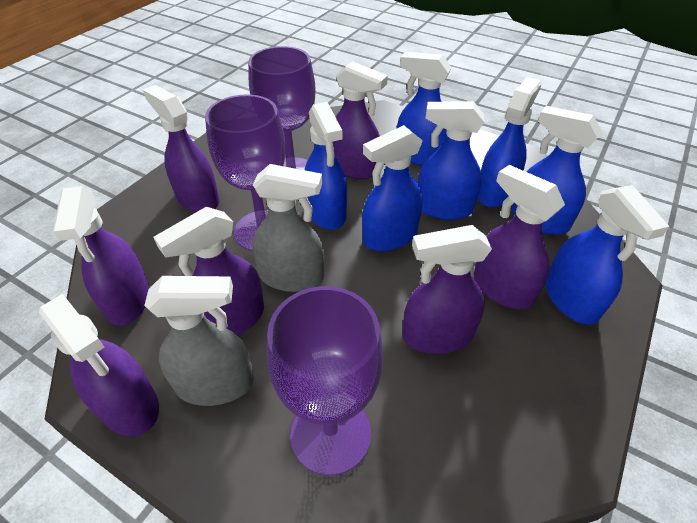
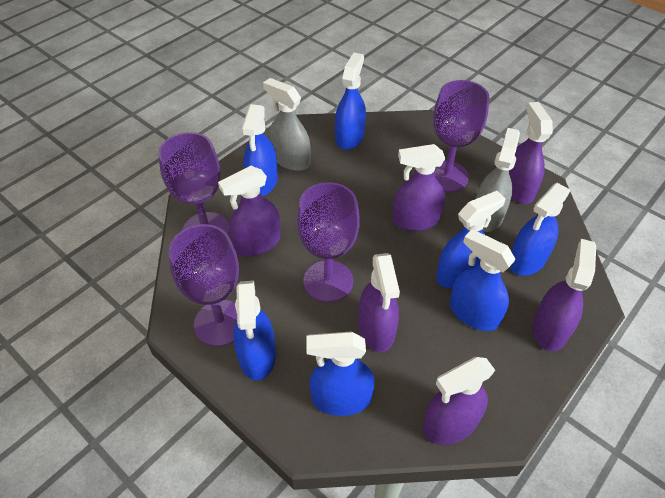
purple goblet: 3 -> 4
purple spray bottle: 7 -> 6

